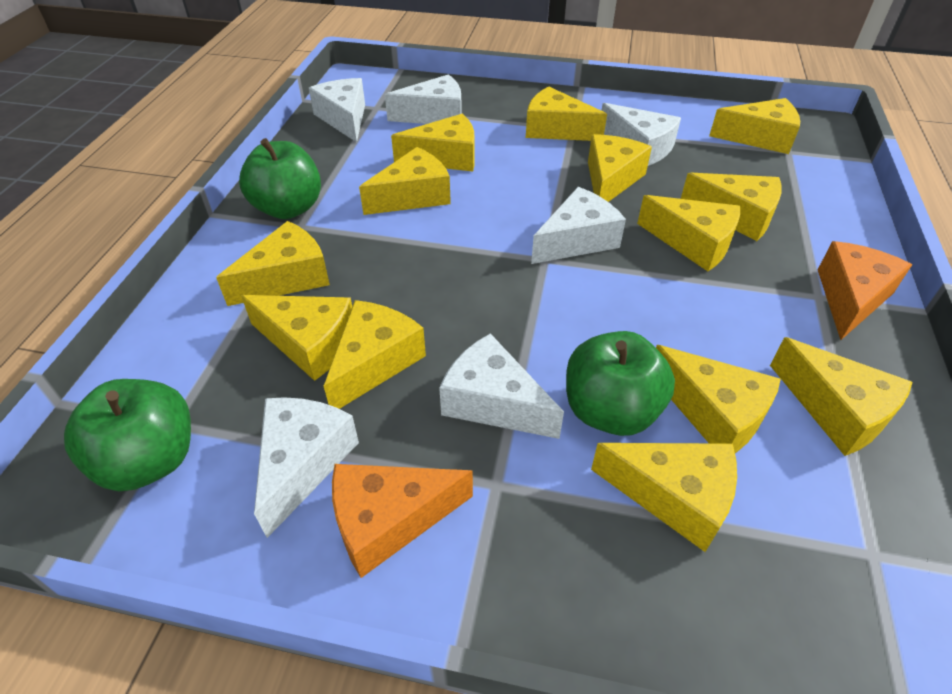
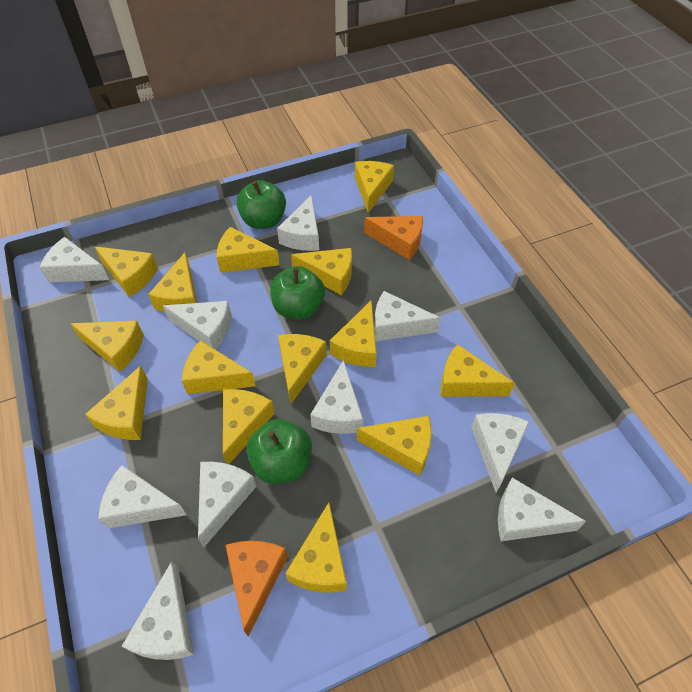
white cheese: 6 -> 10
yellow cheese: 13 -> 14

